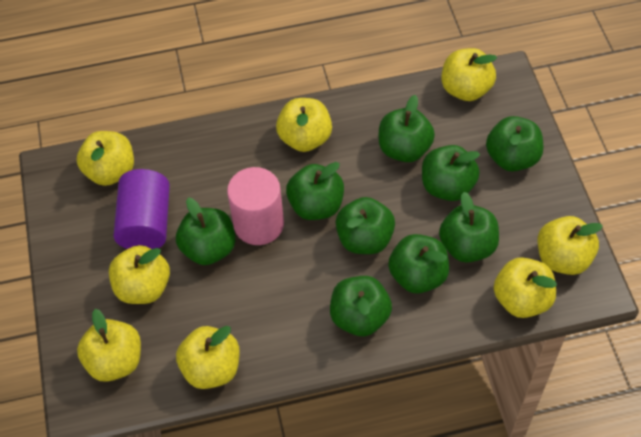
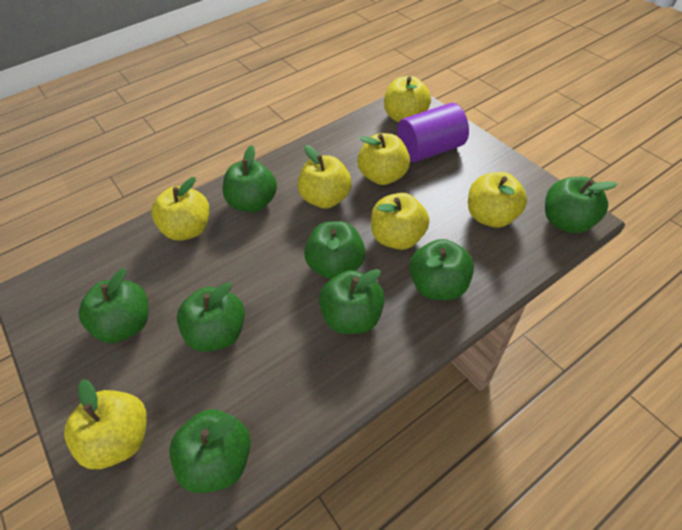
green apple: 9 -> 8
pink cylinder: 1 -> 0
yellow apple: 8 -> 7

